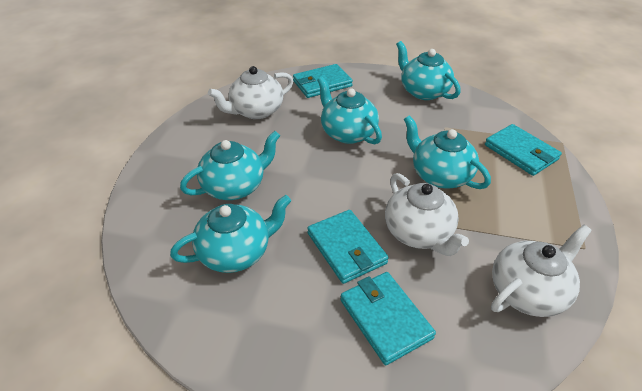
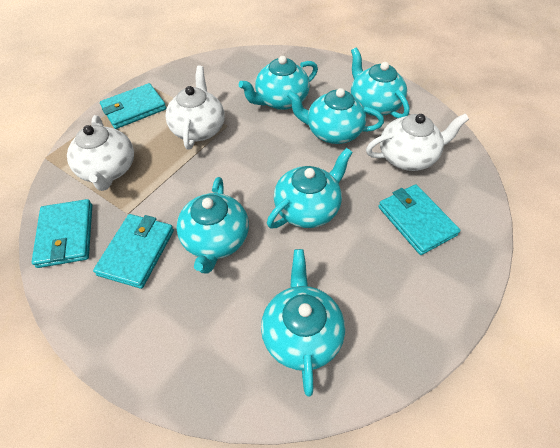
turquoise teapot: 5 -> 6

